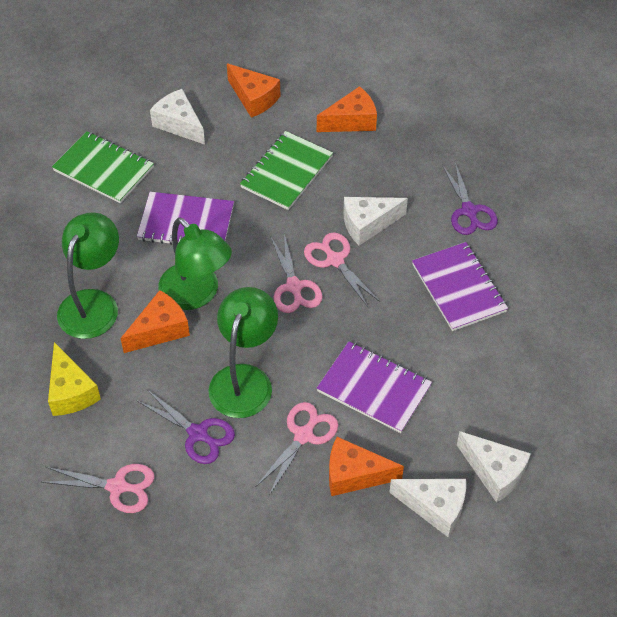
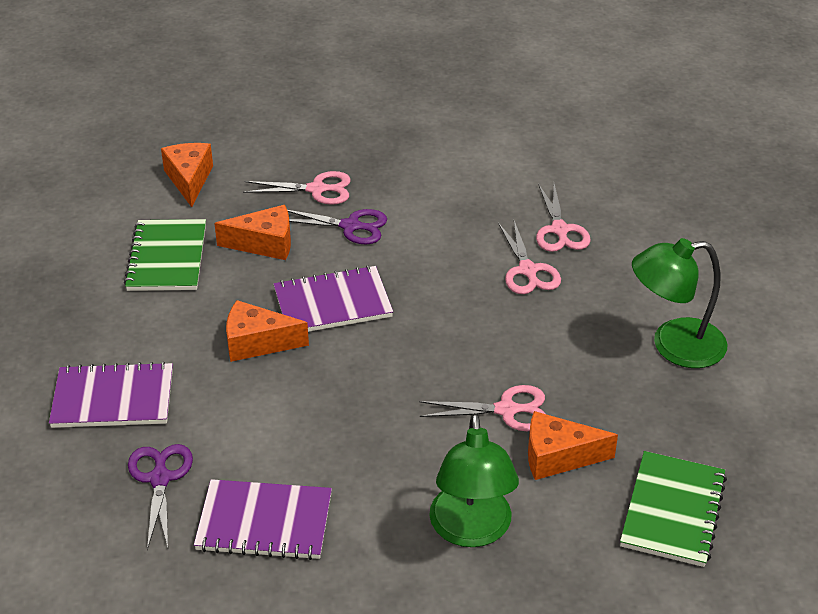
green lamp: 3 -> 2
white cheese: 4 -> 0
yellow cheese: 1 -> 0

